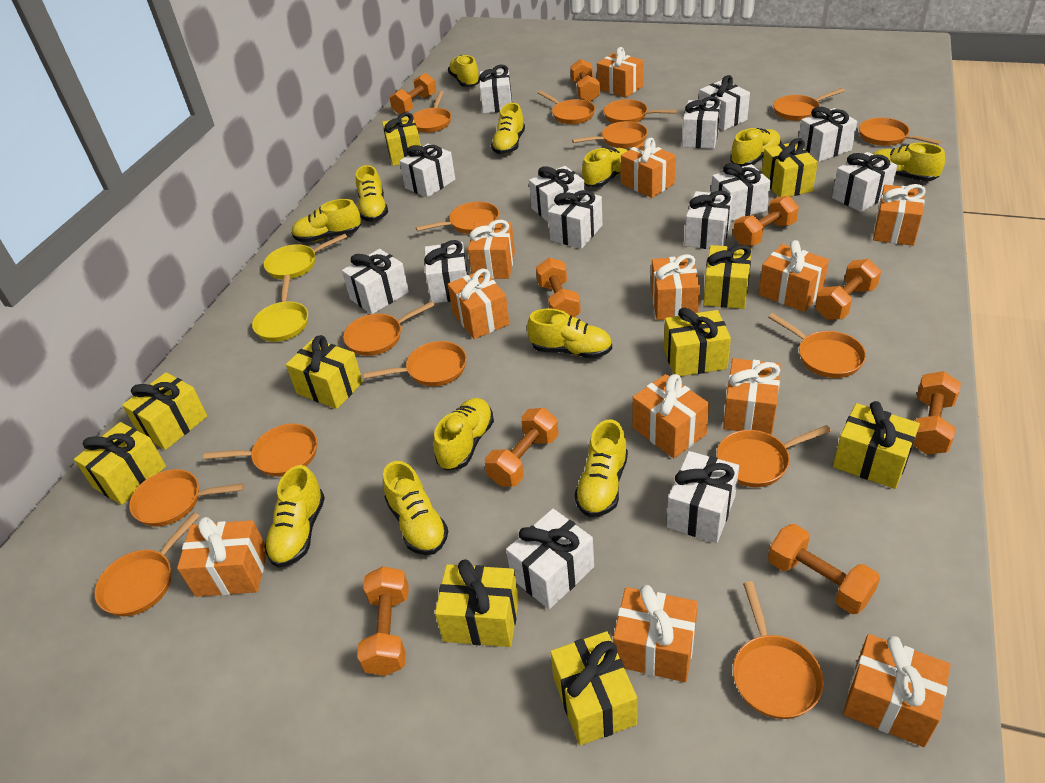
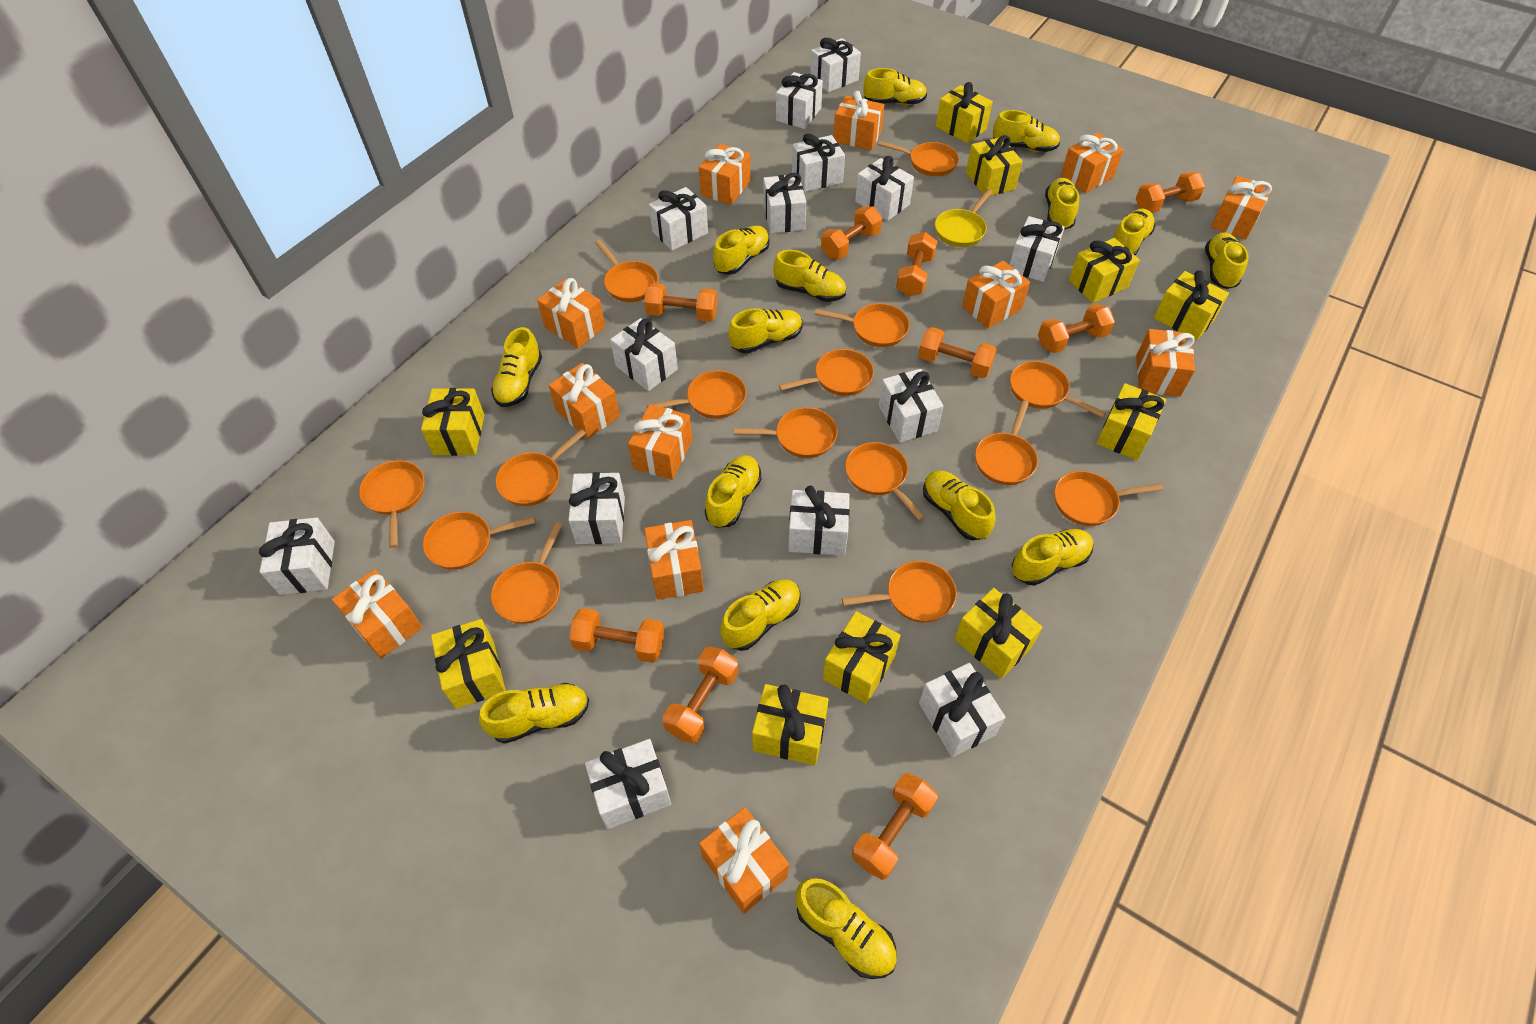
yellow pan: 2 -> 1
yellow shoe: 12 -> 15

